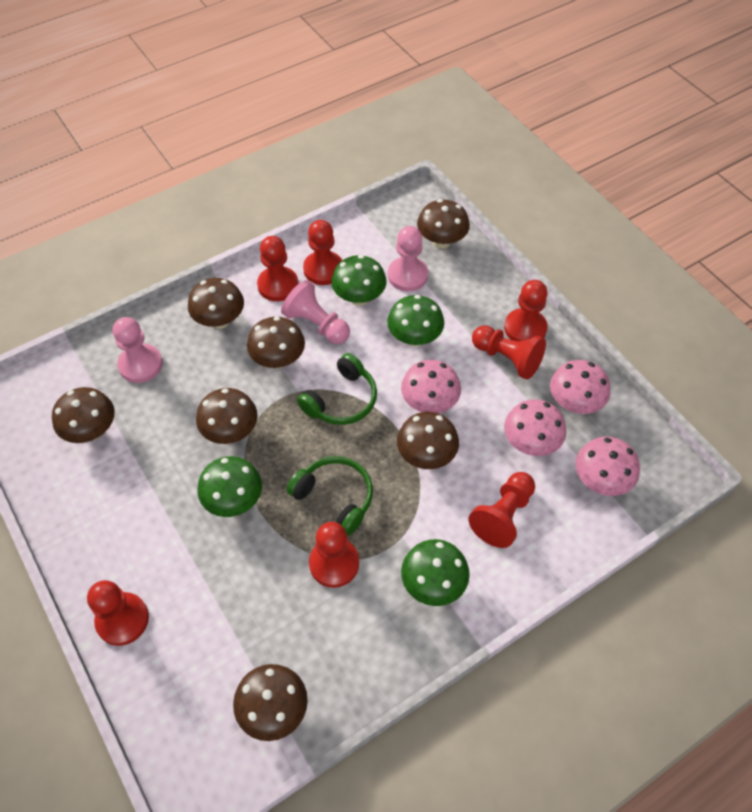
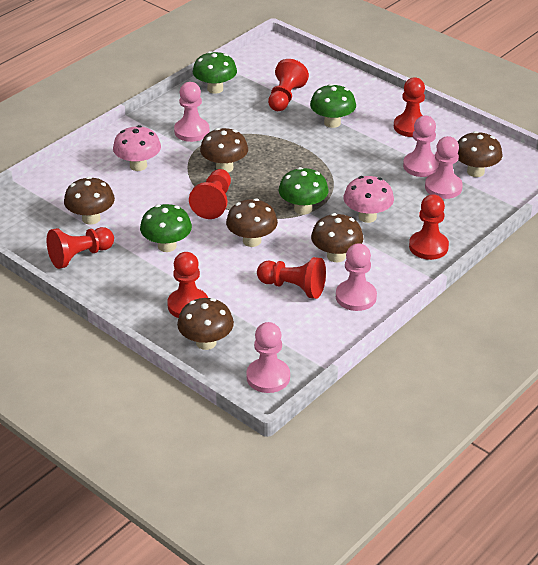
brown mushroom: 7 -> 6
green headphones: 2 -> 0
pink mushroom: 4 -> 2
pink pawn: 3 -> 5

